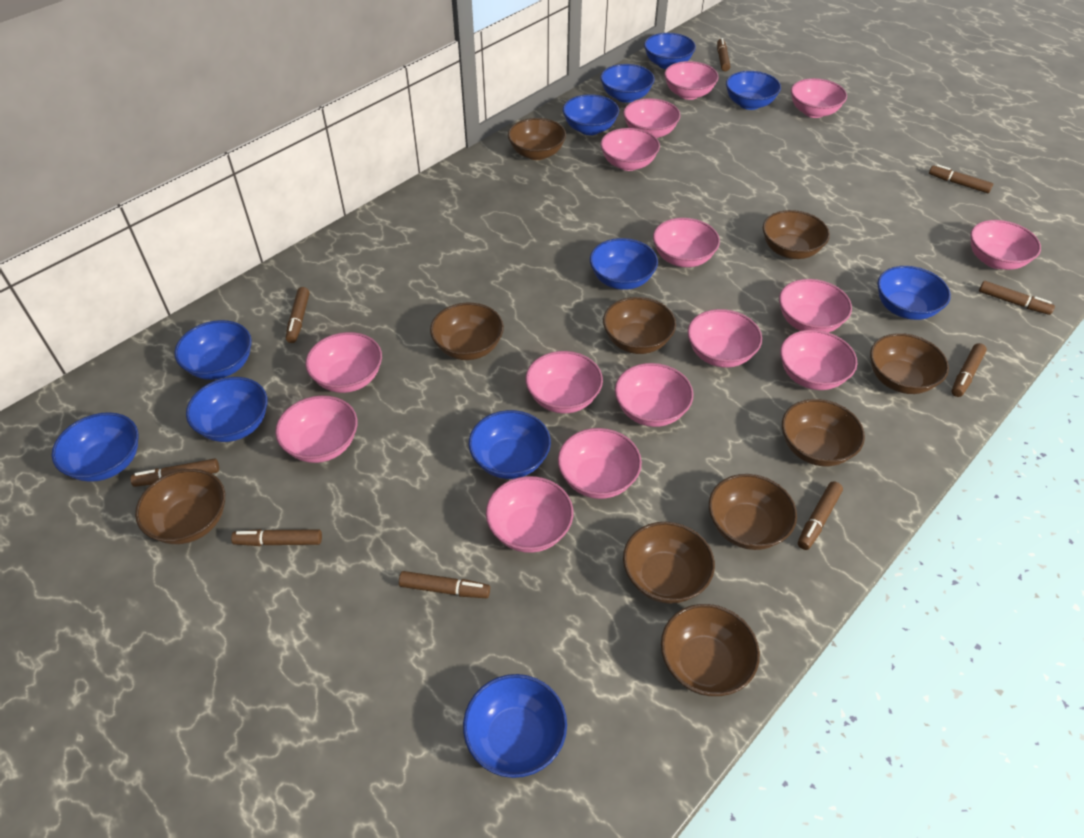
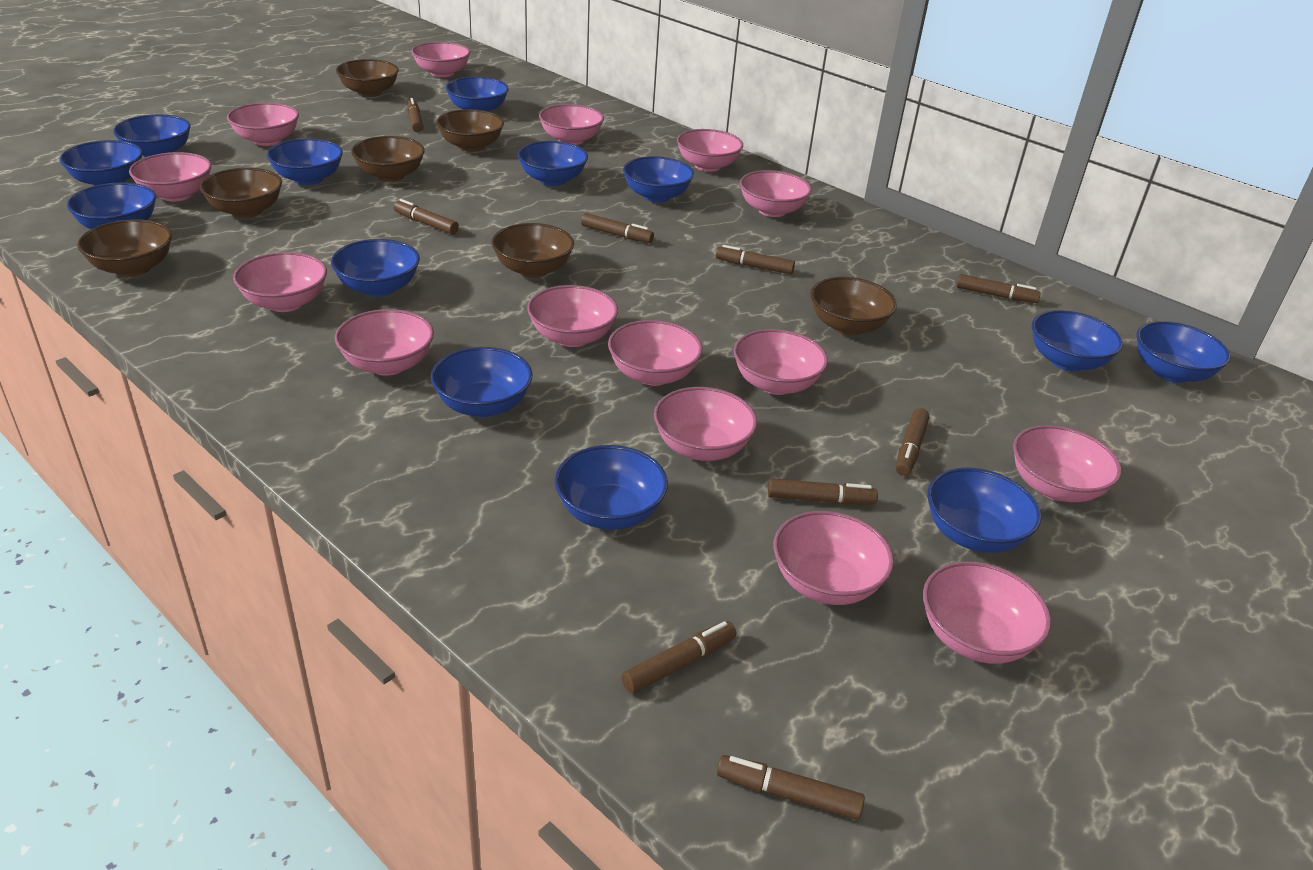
blue bowl: 11 -> 13
brown bowl: 10 -> 7

